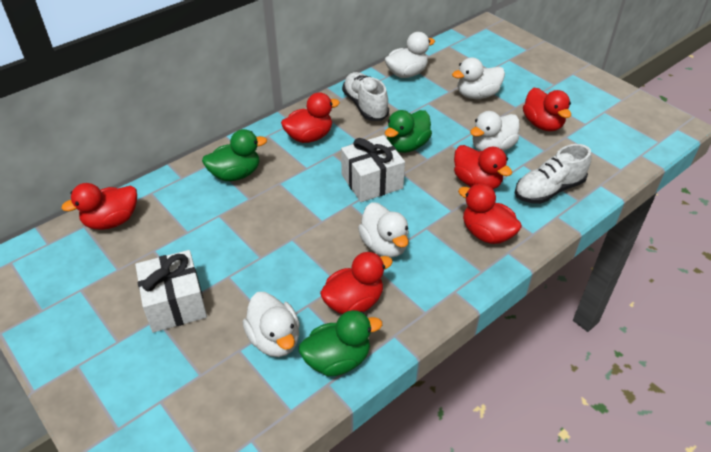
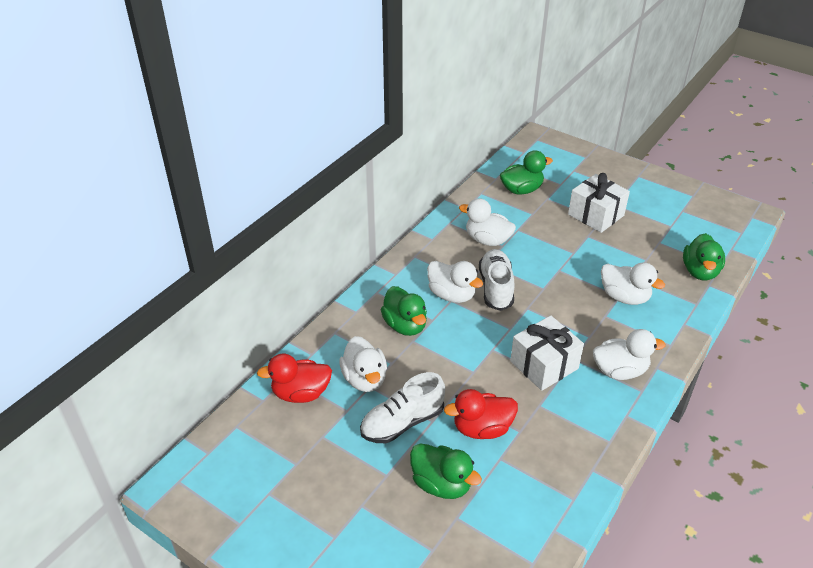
green duck: 3 -> 4
red duck: 6 -> 2

